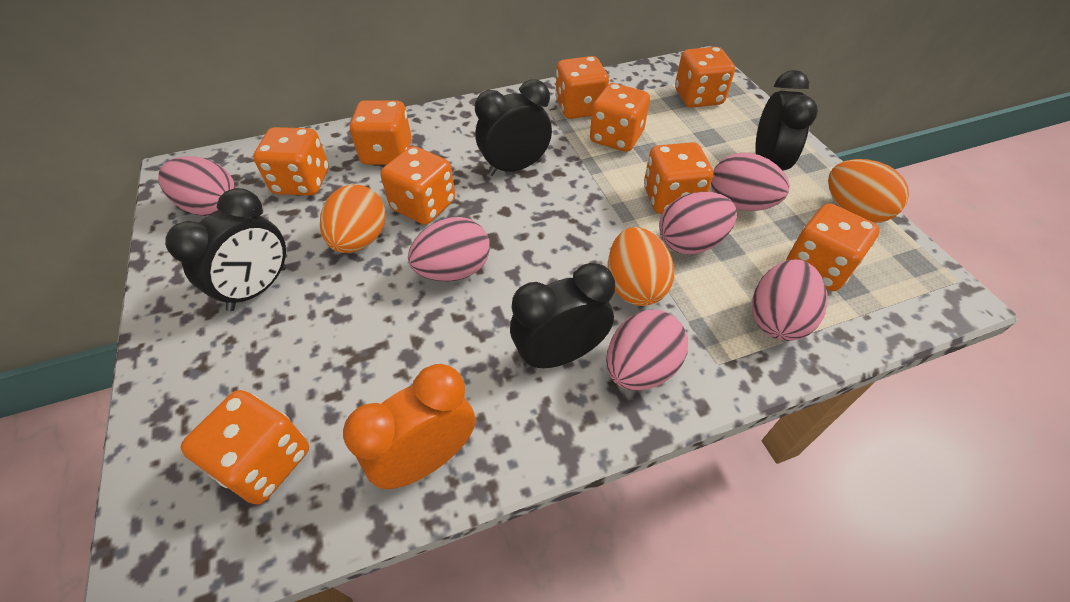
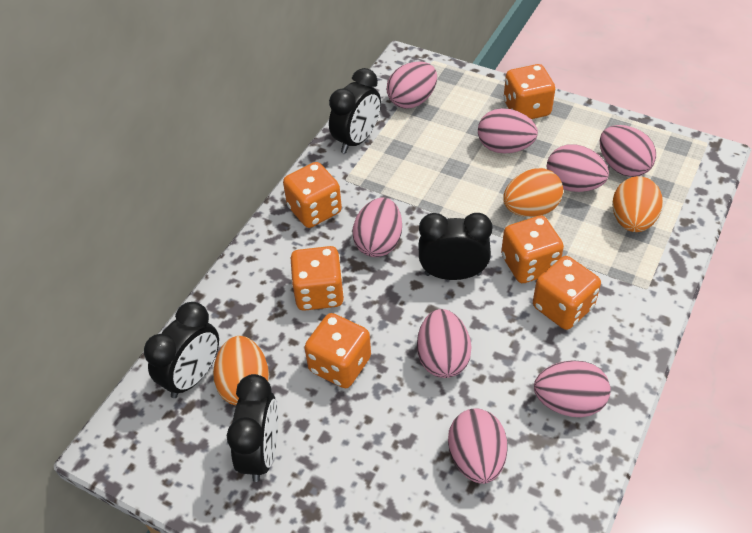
orange clock: 1 -> 0
orange dice: 9 -> 6
pink egg: 6 -> 8

